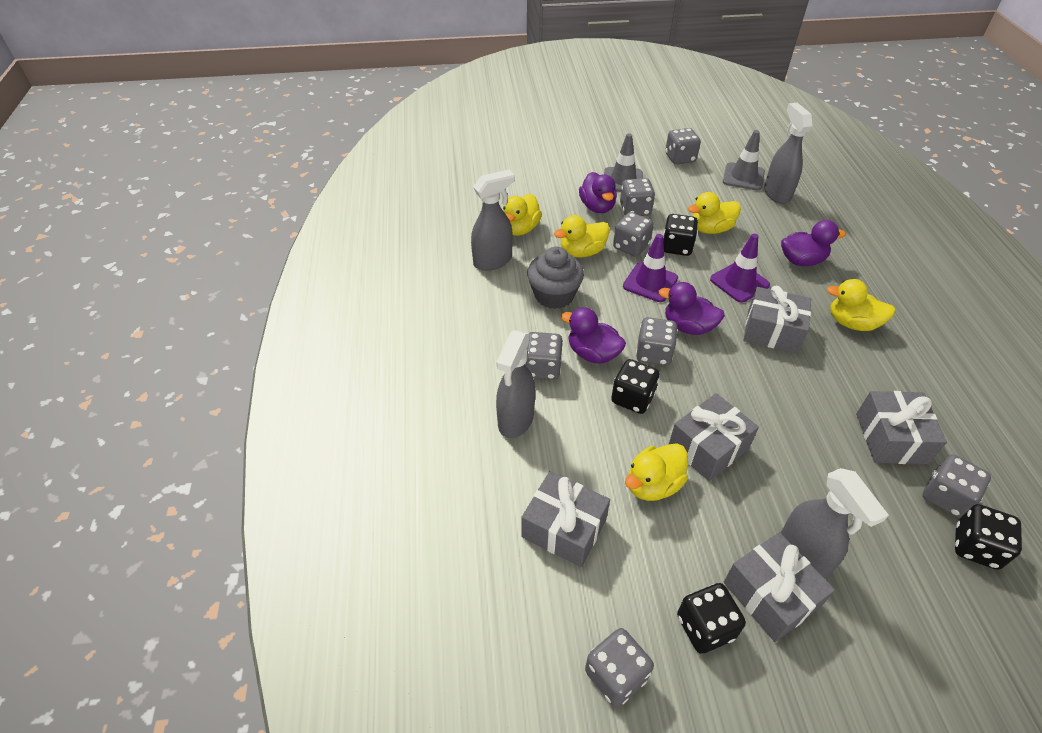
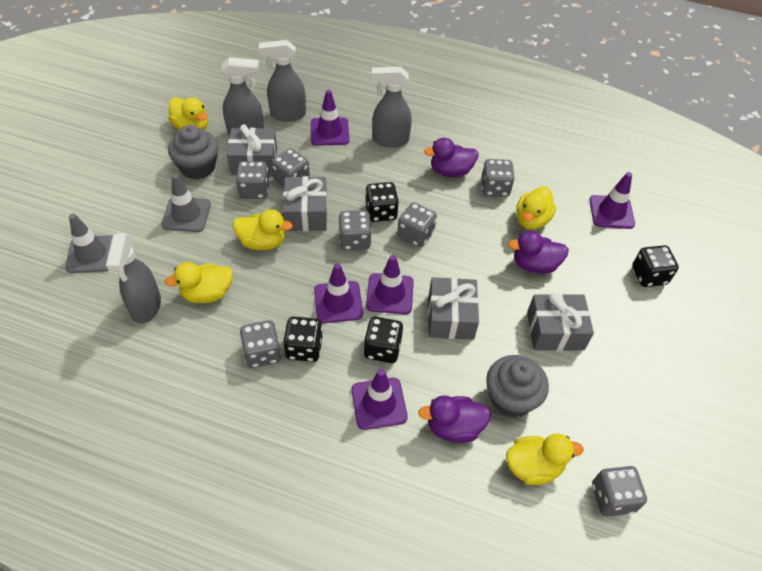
grey cupcake: 1 -> 2
grey gift: 5 -> 4
purple duck: 4 -> 3
purple traffic cone: 2 -> 5

